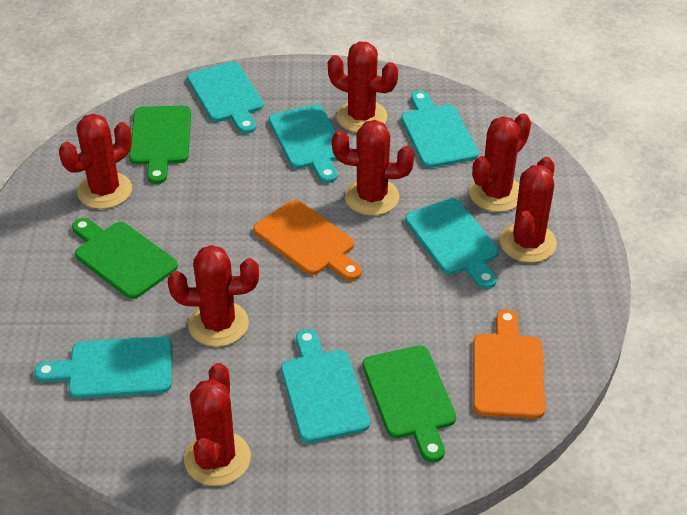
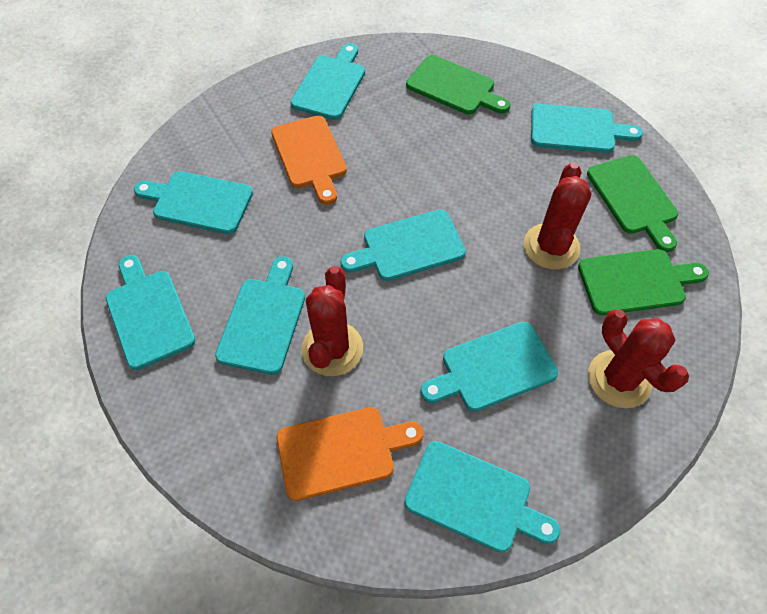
red cactus: 7 -> 3
turquoise cutting board: 6 -> 8

